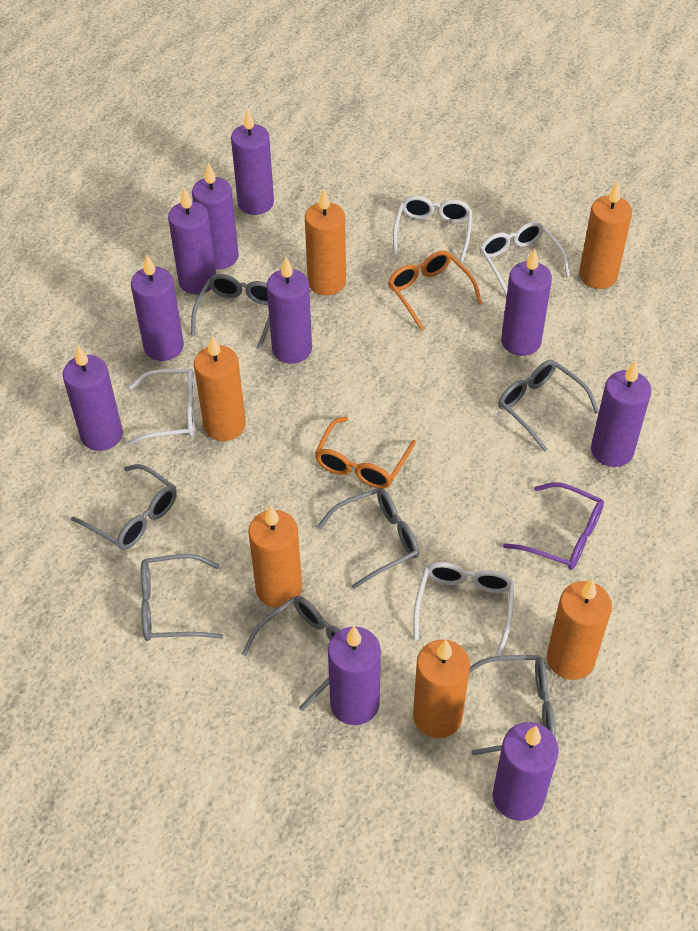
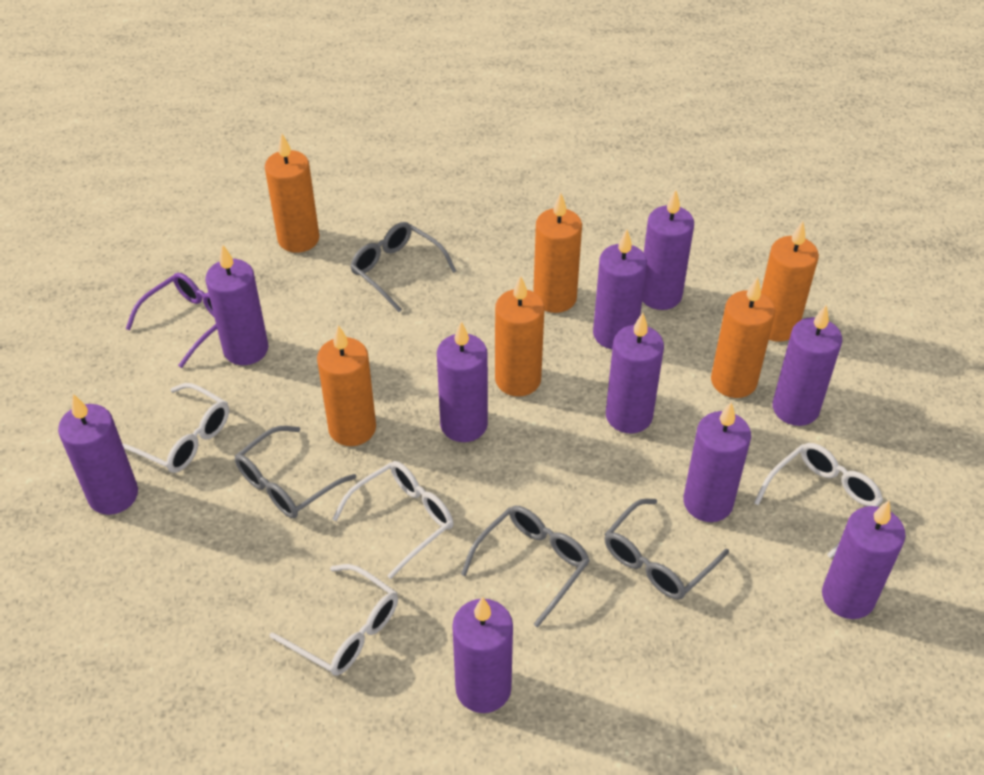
grey glasses: 7 -> 4
orange glasses: 2 -> 0

